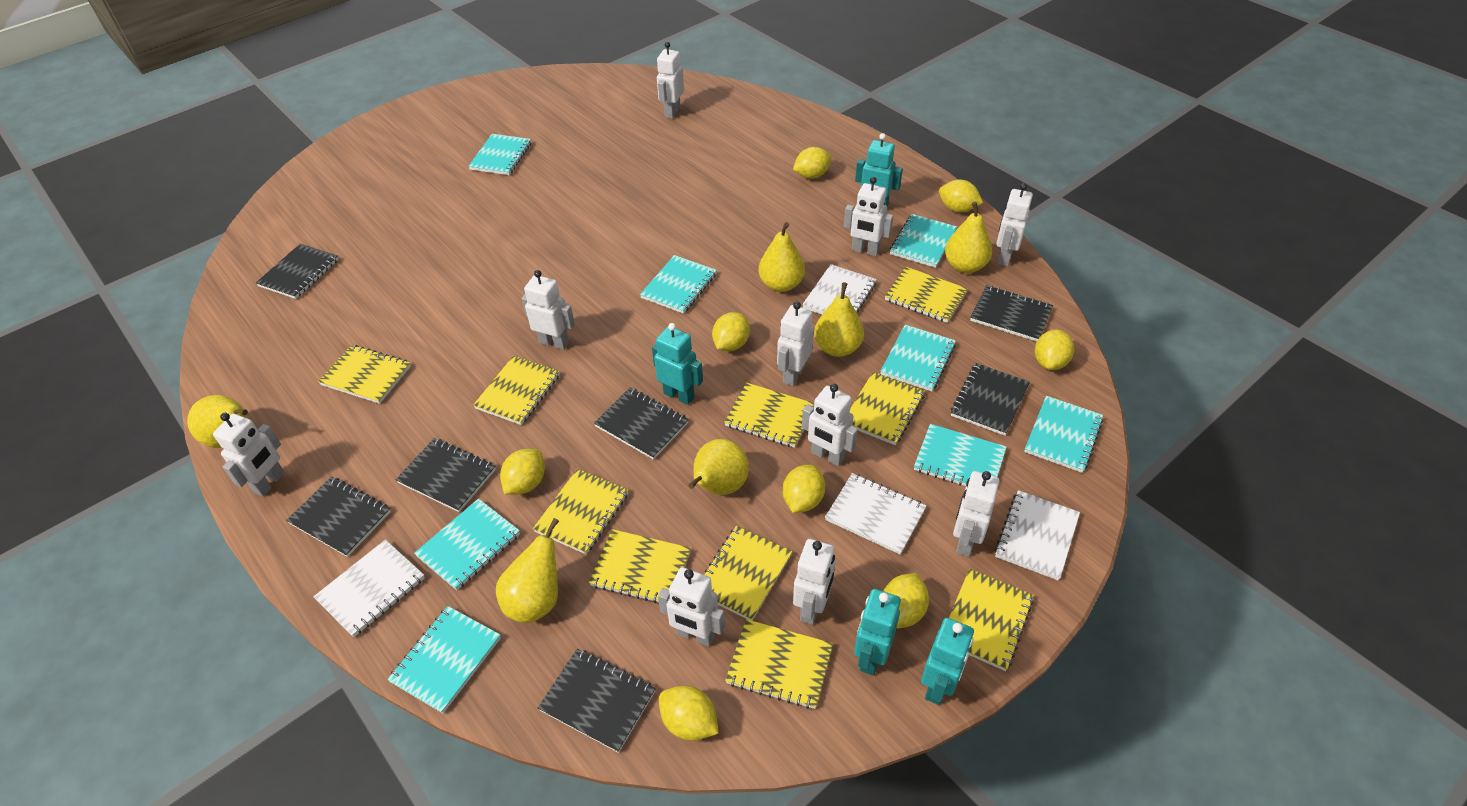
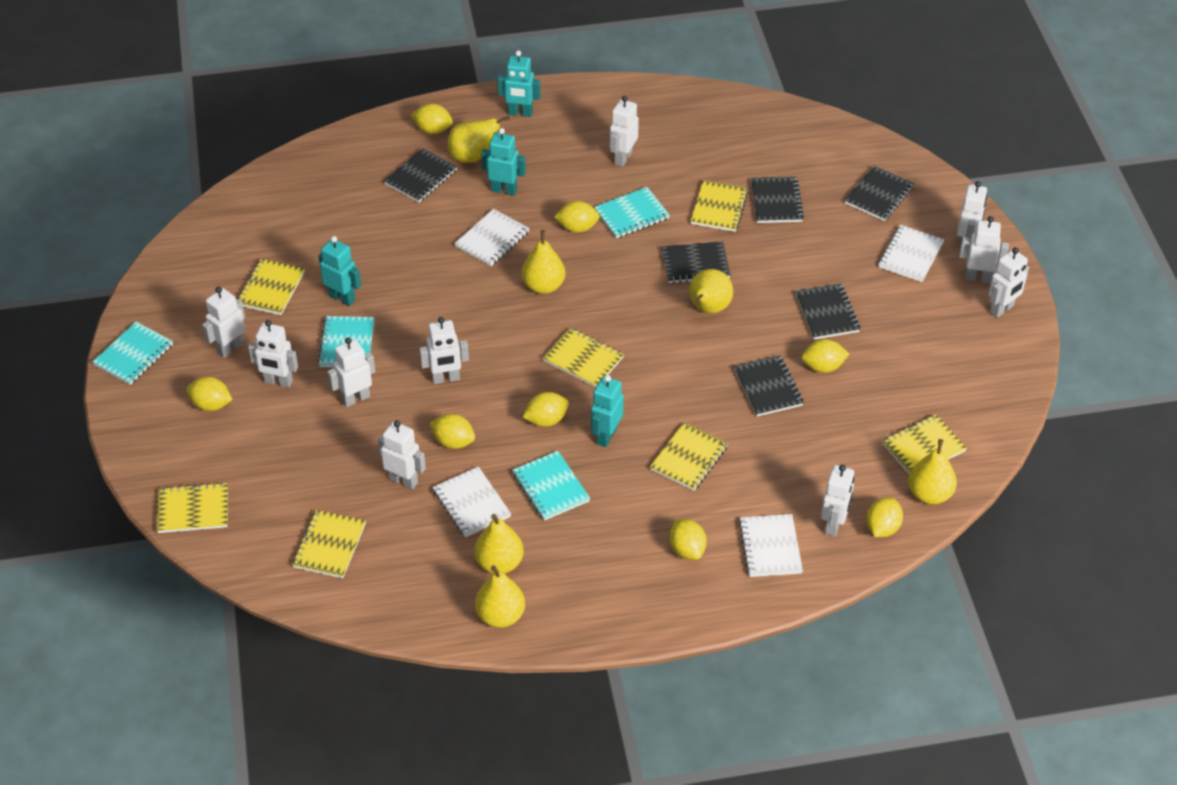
black notebook: 7 -> 6
turquoise notebook: 8 -> 4
yellow notebook: 10 -> 7

